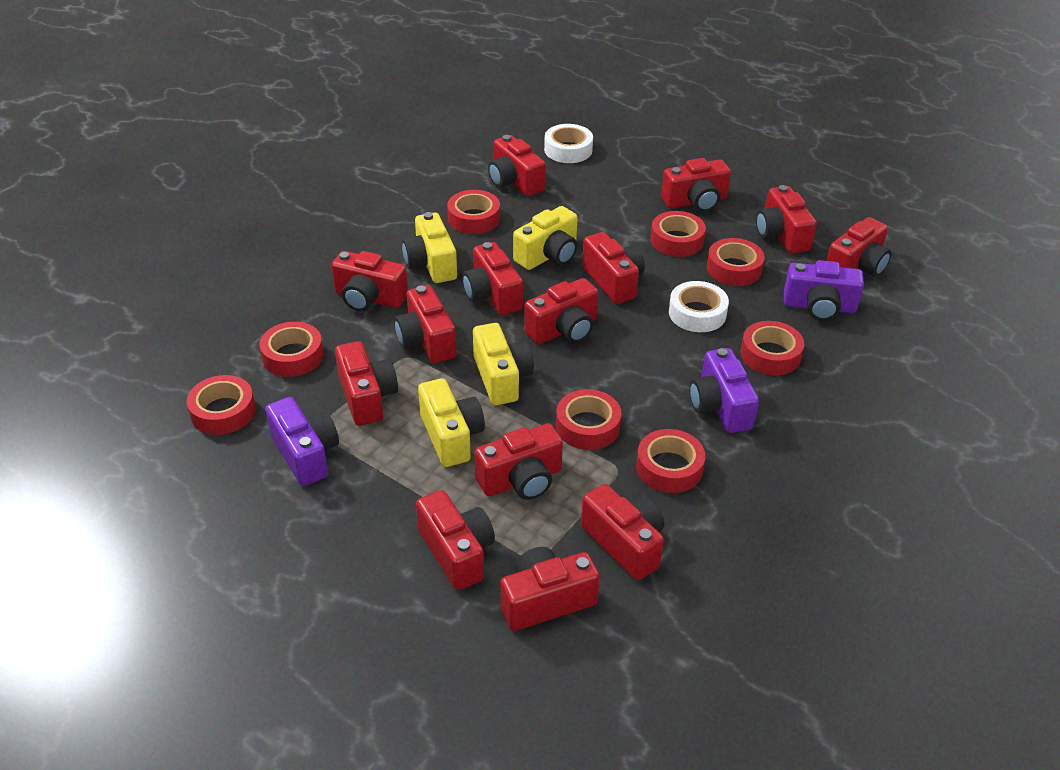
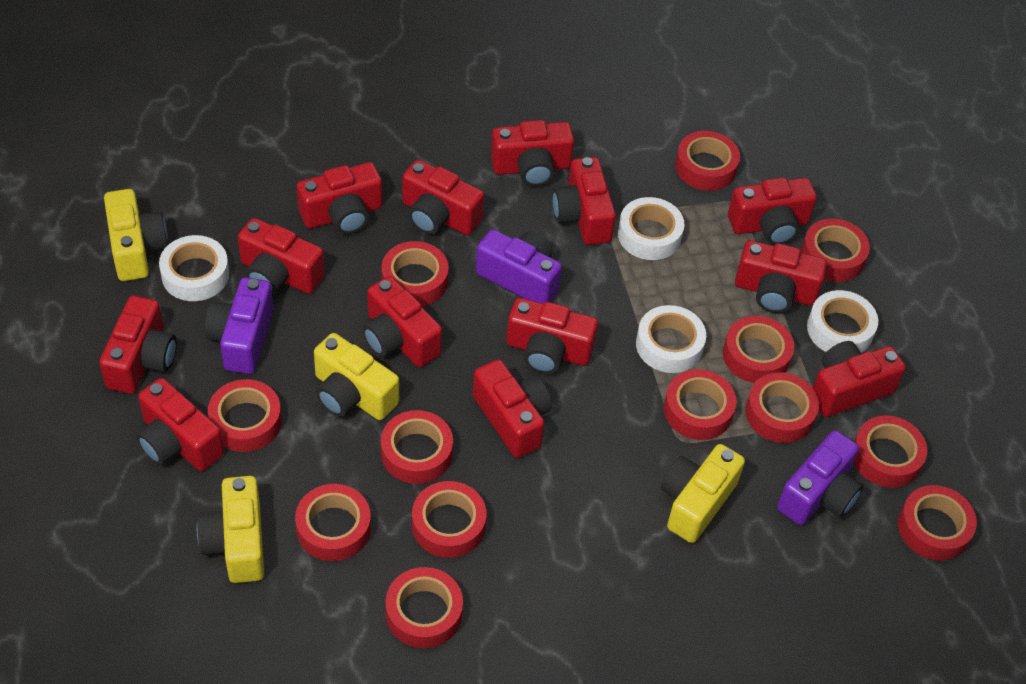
red camera: 14 -> 13
red tape: 8 -> 13
white tape: 2 -> 4

